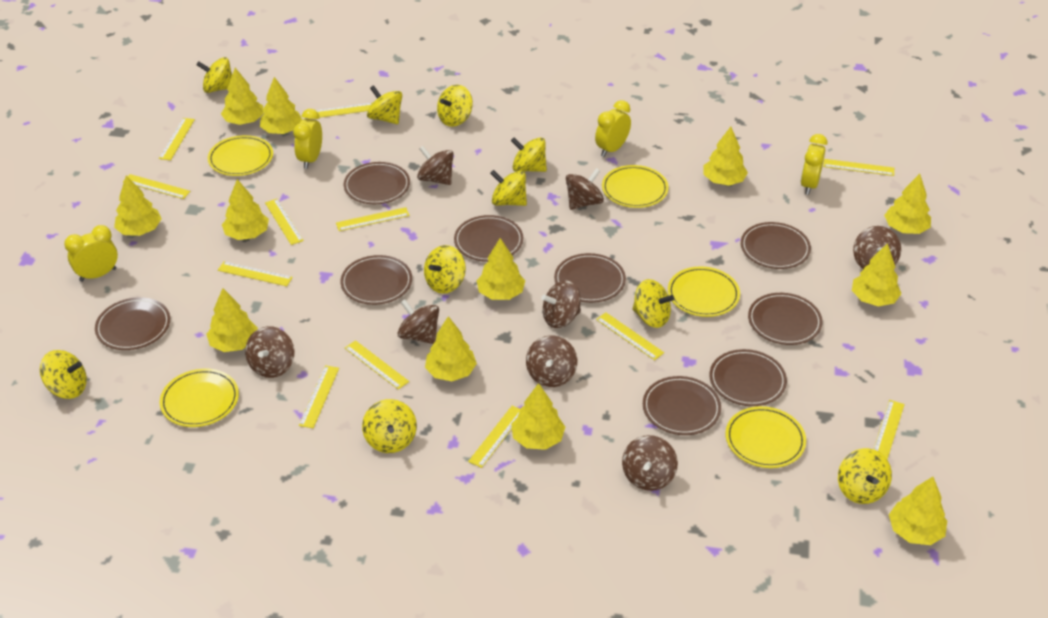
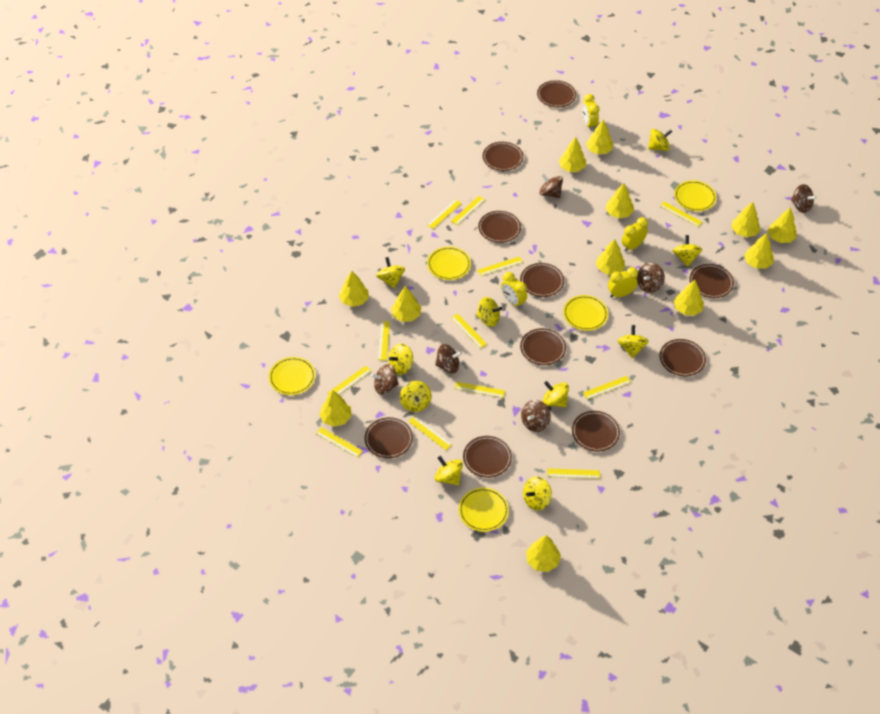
brown plate: 9 -> 10
brown spinning top: 8 -> 6

